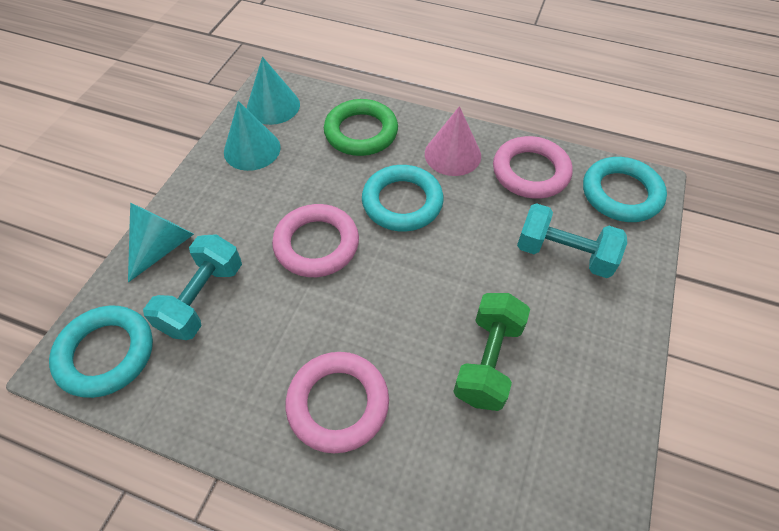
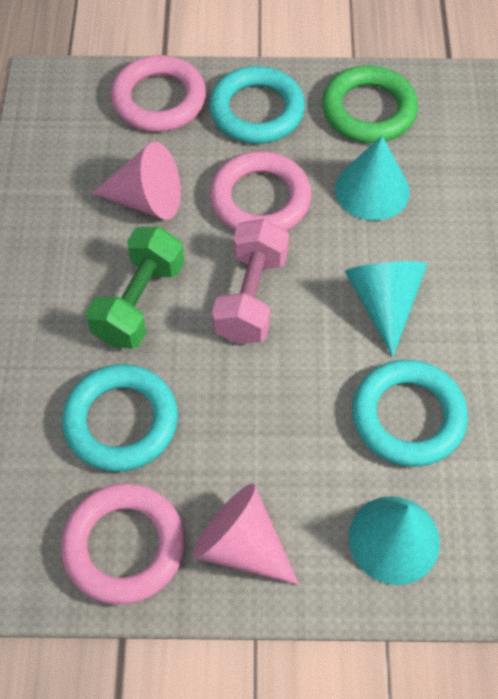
pink cone: 1 -> 2
pink dumbbell: 0 -> 1
turquoise dumbbell: 2 -> 0

